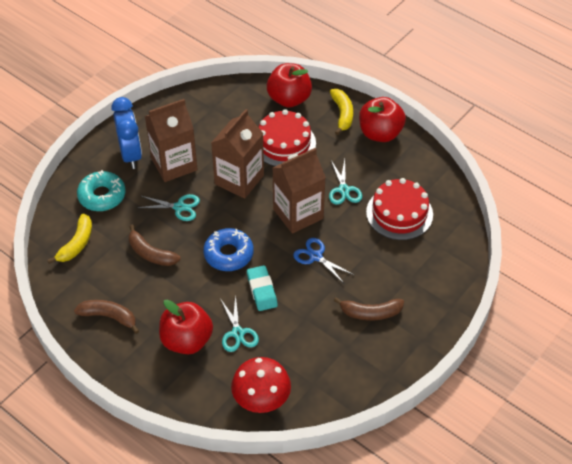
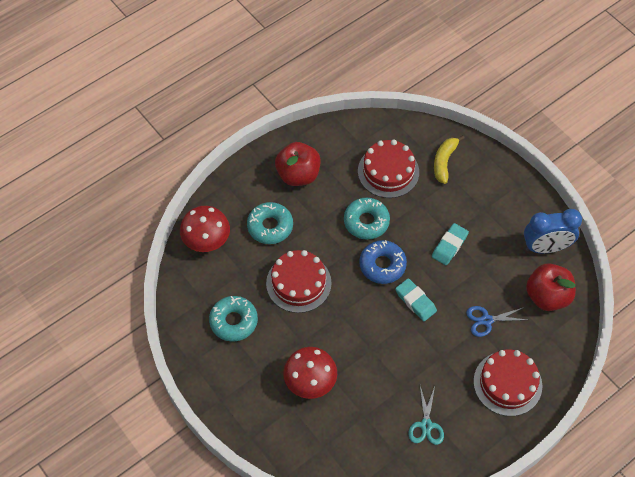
brown banana: 3 -> 0
brown carton: 3 -> 0
red apple: 3 -> 2
red cake: 2 -> 3
red mushroom: 1 -> 2
turquoise donut: 1 -> 3
turquoise eraser: 1 -> 2
turquoise scissors: 3 -> 1
yellow banana: 2 -> 1

